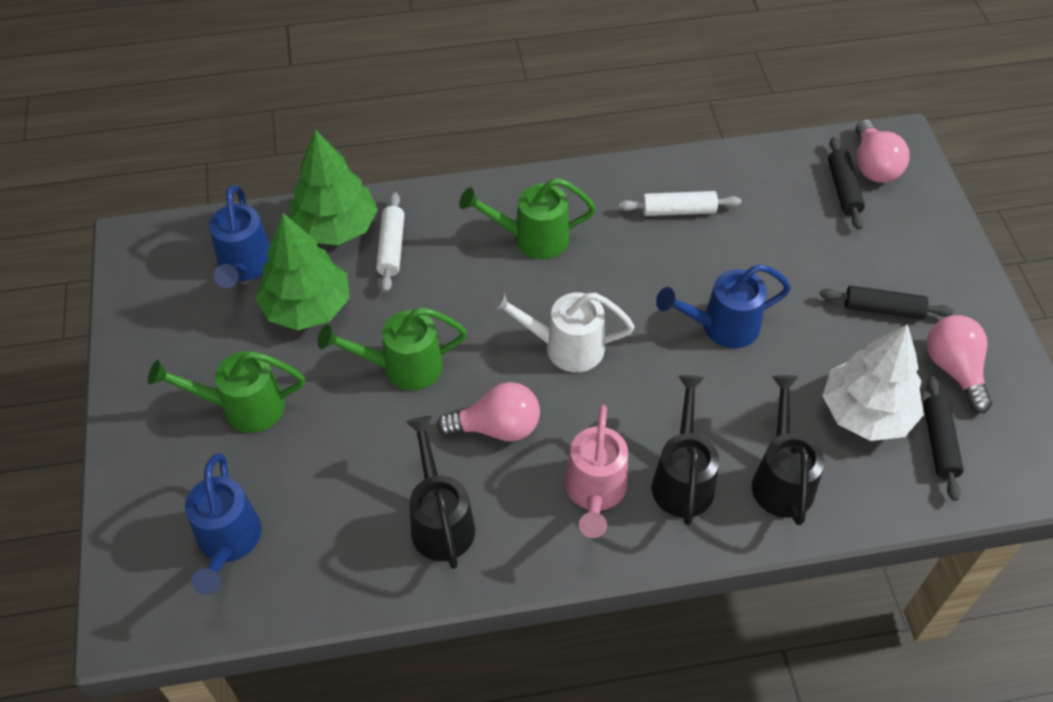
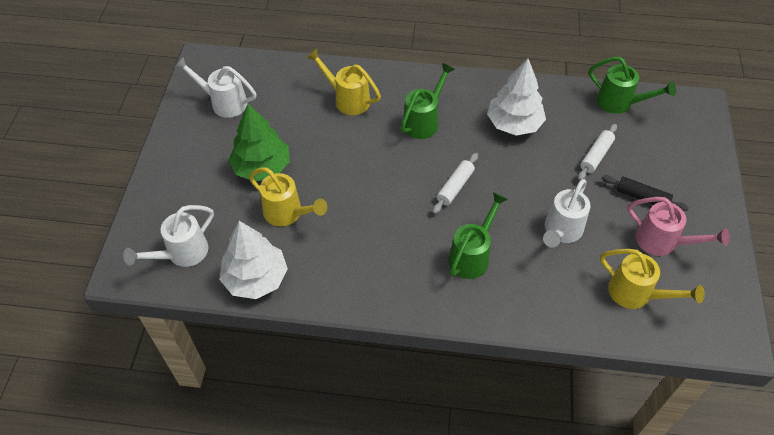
black rolling pin: 3 -> 1
black watering can: 3 -> 0
blue watering can: 3 -> 0
green tree: 2 -> 1
pink light bulb: 3 -> 0
white tree: 1 -> 2
white watering can: 1 -> 3
yellow watering can: 0 -> 3

